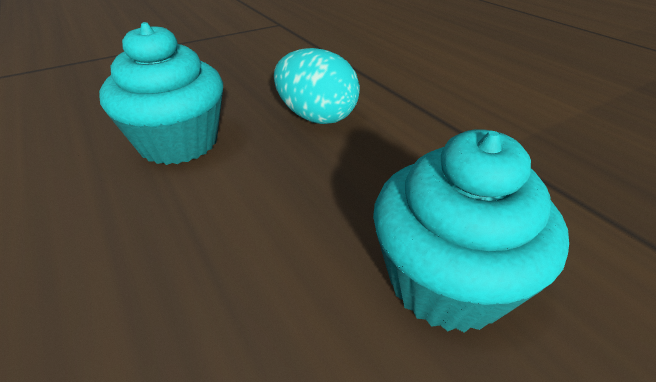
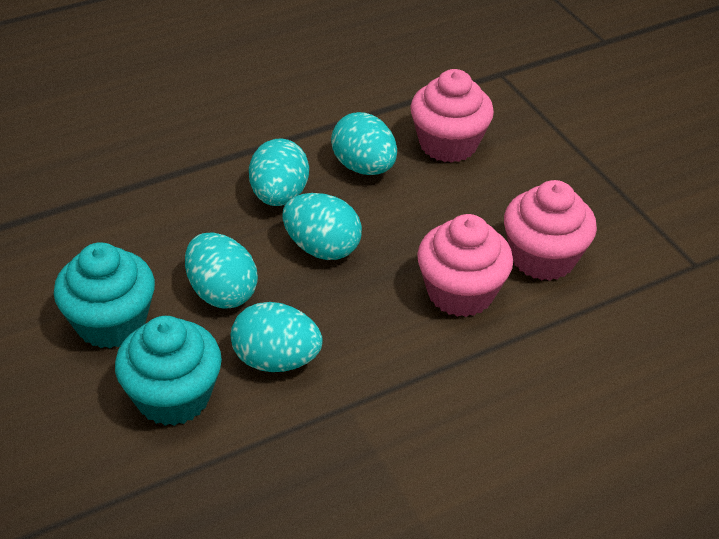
pink cupcake: 0 -> 3
turquoise egg: 1 -> 5

